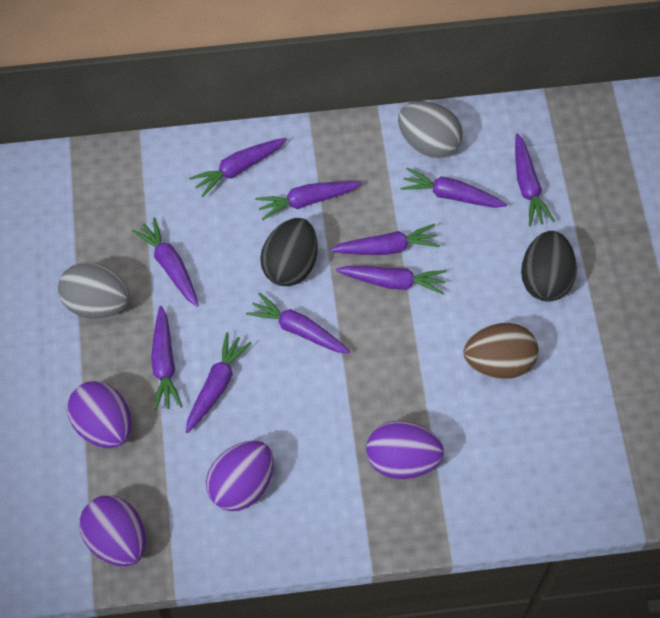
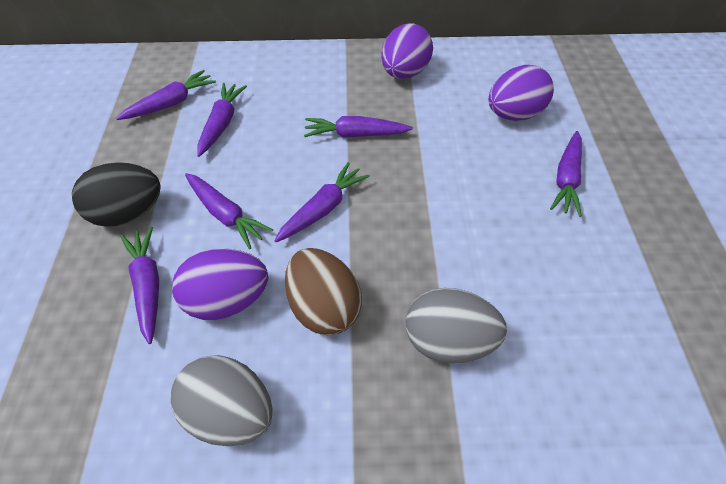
black egg: 2 -> 1
purple carrot: 10 -> 7
purple egg: 4 -> 3

